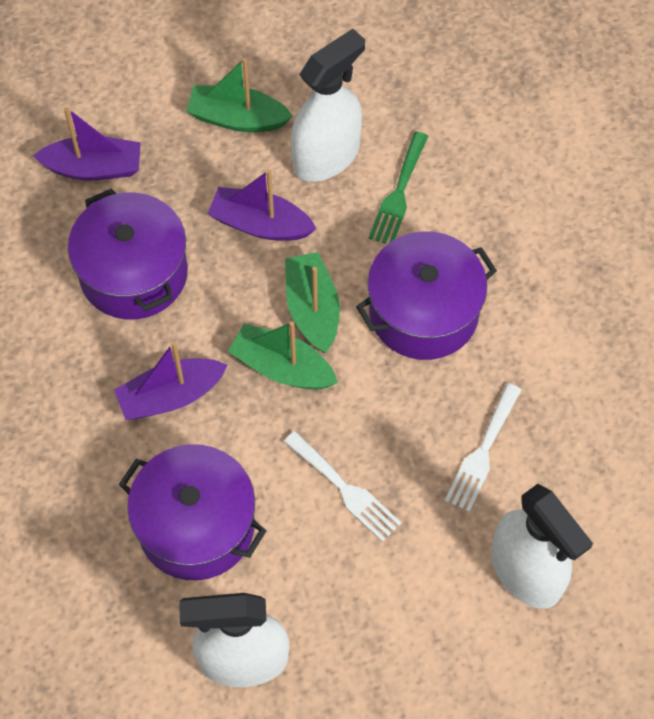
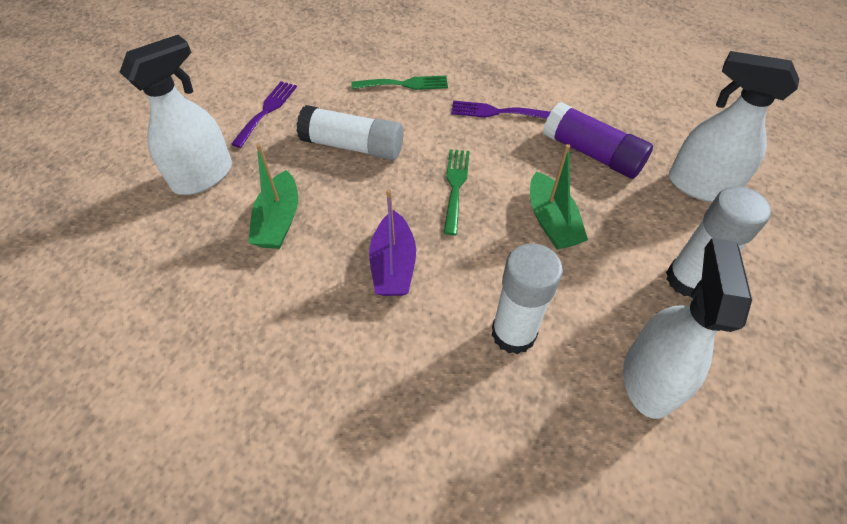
green boat: 3 -> 2
green fork: 1 -> 2
purple boat: 3 -> 1
purple fork: 0 -> 2
purple glue stick: 0 -> 1
purple pot: 3 -> 0
white fork: 2 -> 0
white glue stick: 0 -> 3

